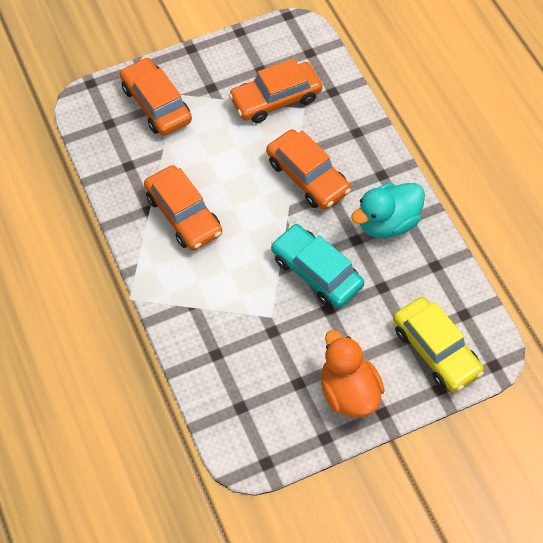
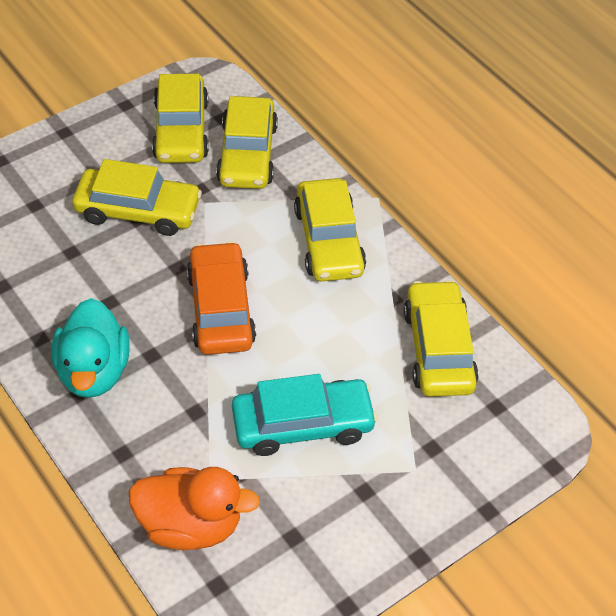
orange car: 4 -> 1
yellow car: 1 -> 5

